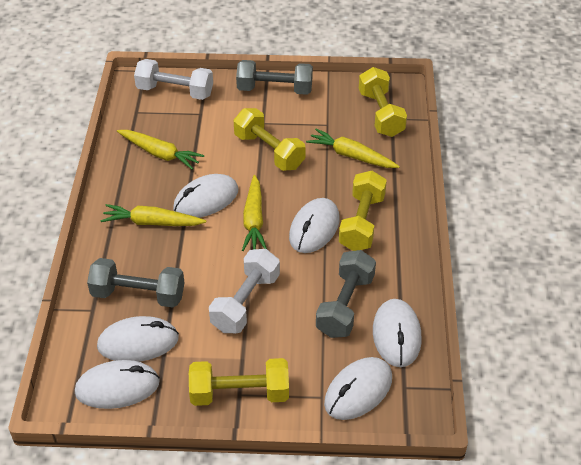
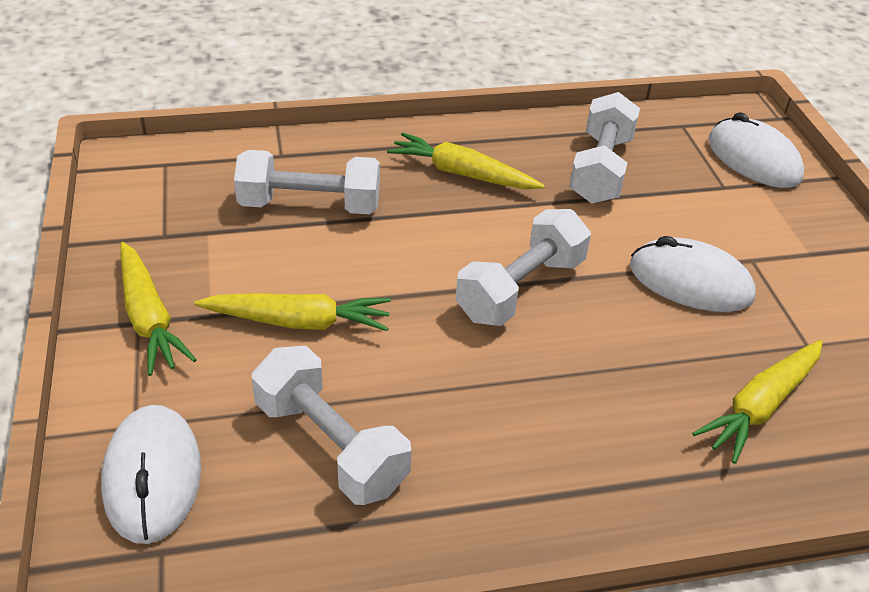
grey dumbbell: 3 -> 0
white dumbbell: 2 -> 4
white mouse: 6 -> 3
yellow dumbbell: 4 -> 0

